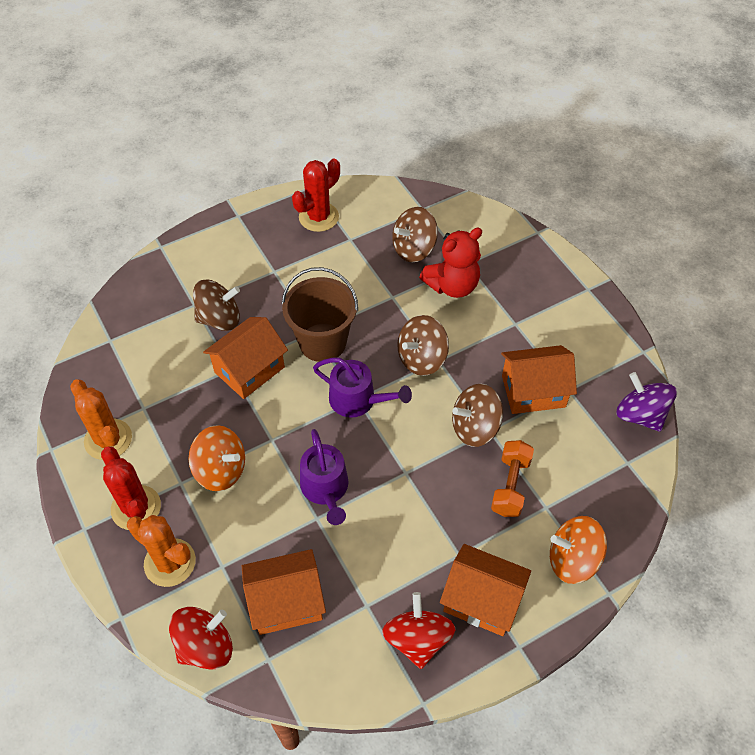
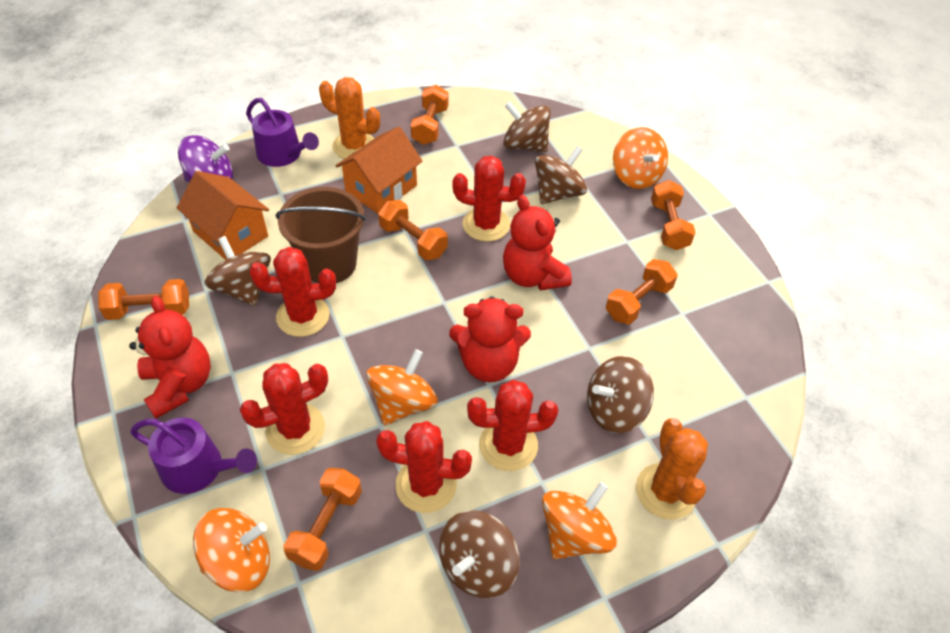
brown spinning top: 4 -> 5
orange dumbbell: 1 -> 6
orange house: 4 -> 2
orange spinning top: 2 -> 4
red cactus: 2 -> 5
red spinning top: 2 -> 0
red teddy bear: 1 -> 3

